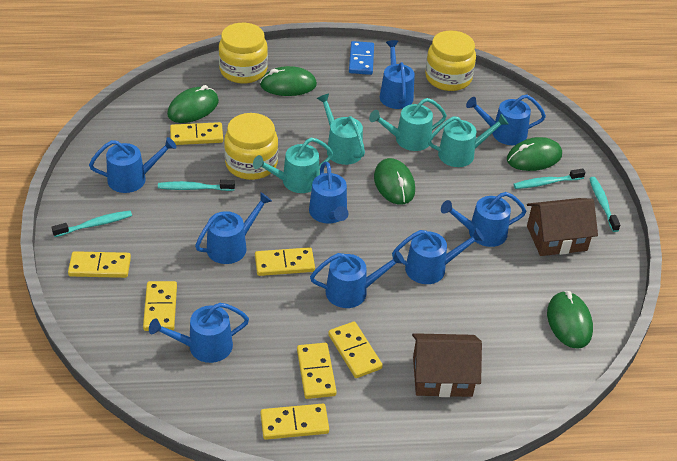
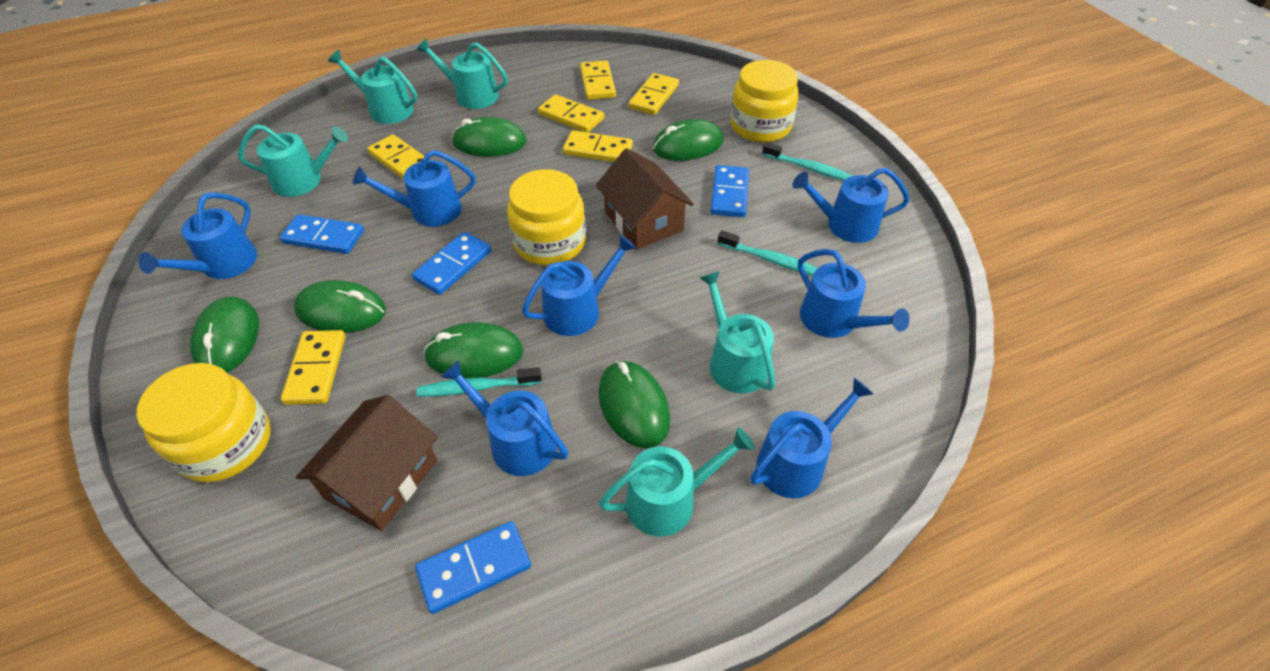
blue domino: 1 -> 4
blue watering can: 9 -> 7
green mouse: 5 -> 6
turquoise toothbrush: 4 -> 3
turquoise watering can: 4 -> 5
yellow domino: 7 -> 6

